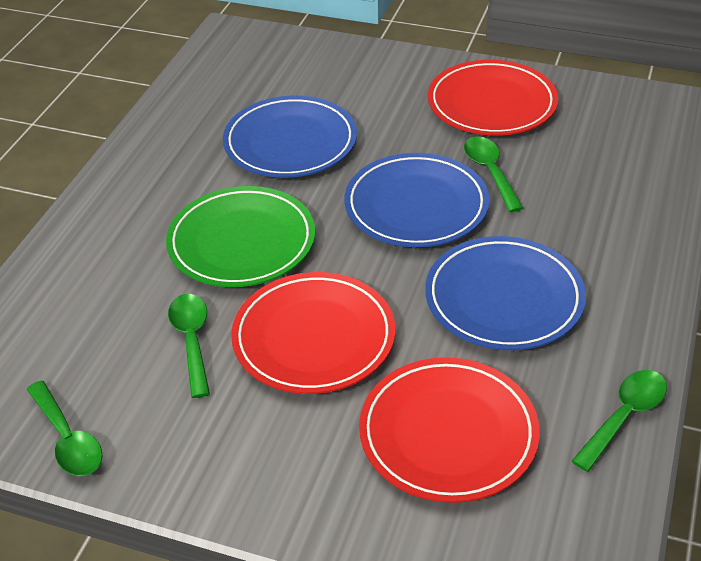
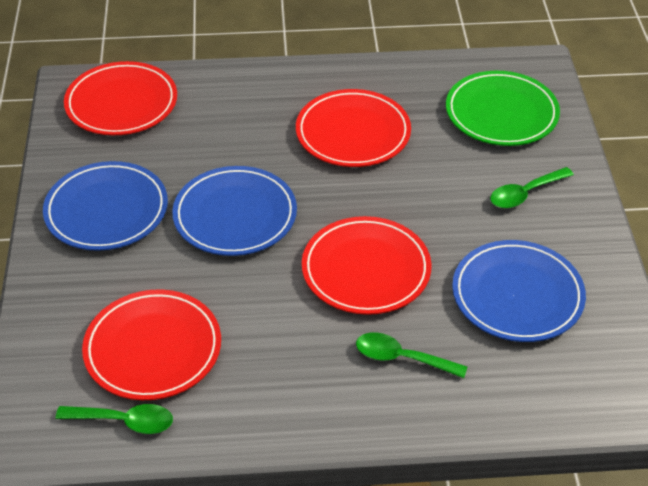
green spoon: 4 -> 3
red plate: 3 -> 4

